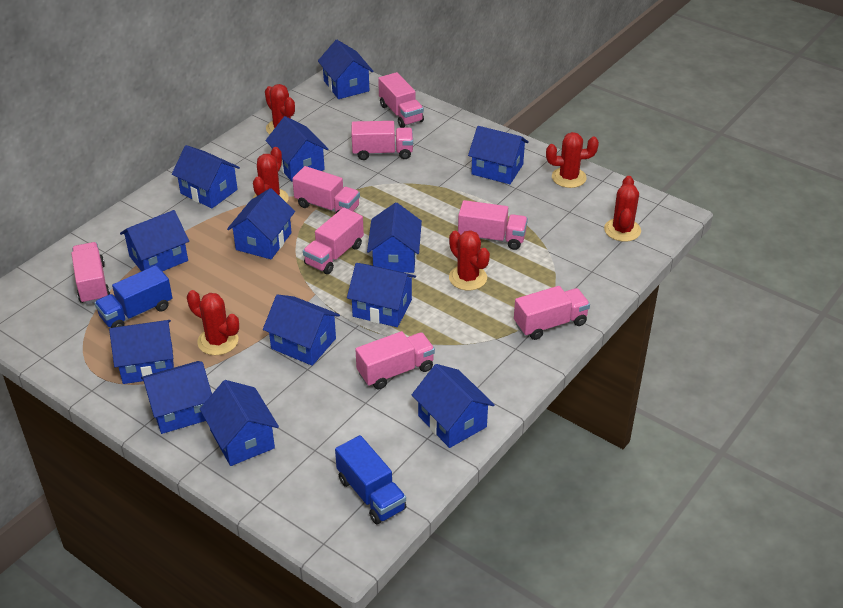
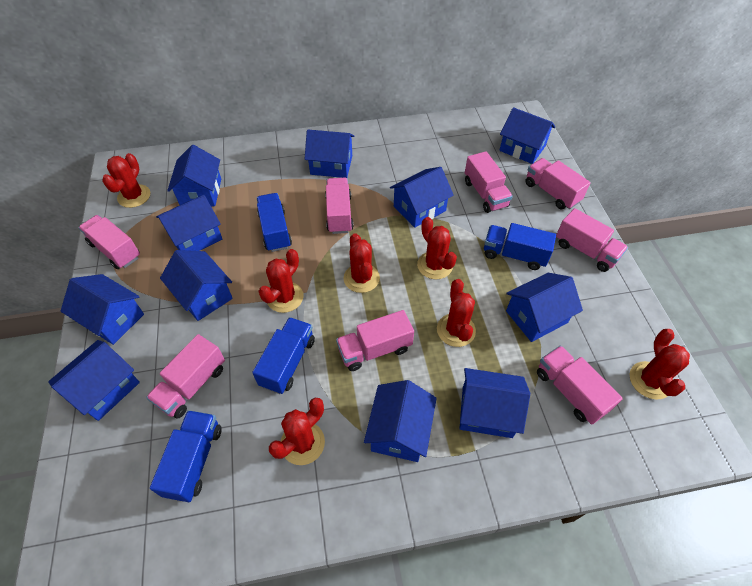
blue house: 13 -> 11
blue truck: 2 -> 4
red cactus: 6 -> 7

